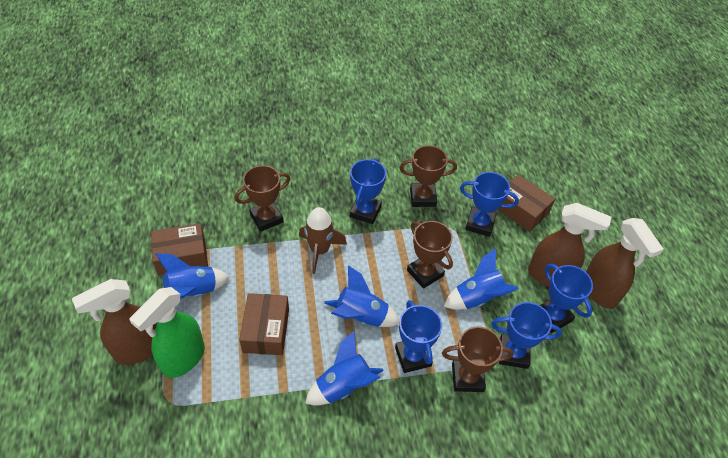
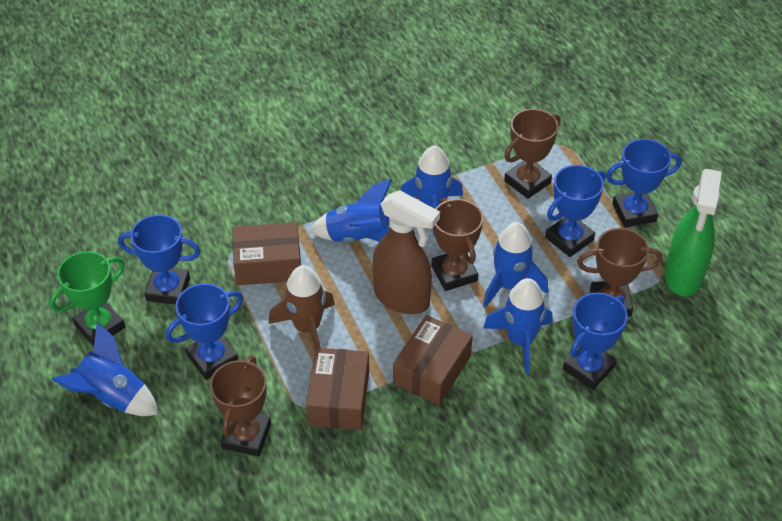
blue rocket: 4 -> 5
brown spray bottle: 3 -> 1
green trophy: 0 -> 1

